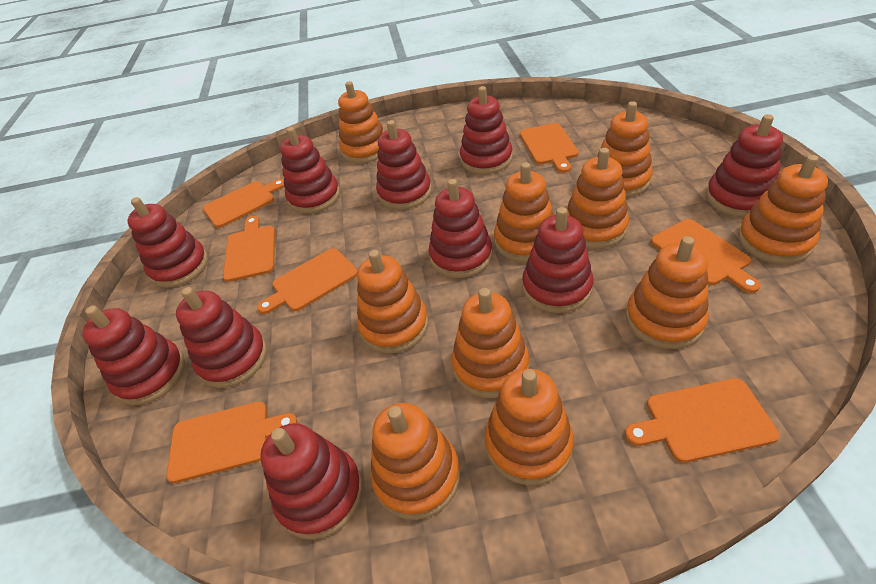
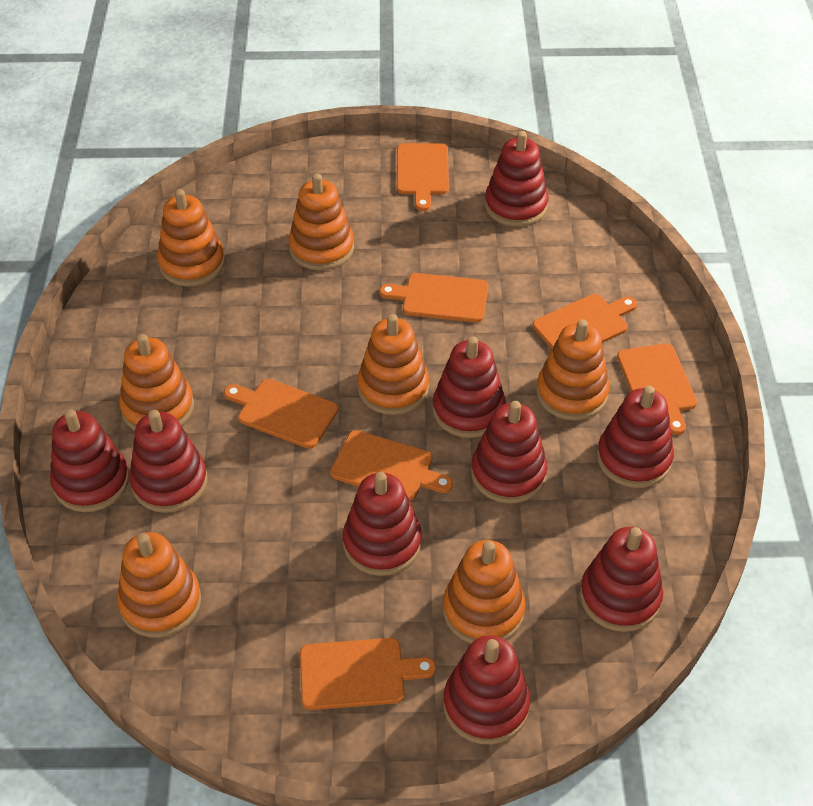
orange stacking toy: 10 -> 7
red stacking toy: 10 -> 9

